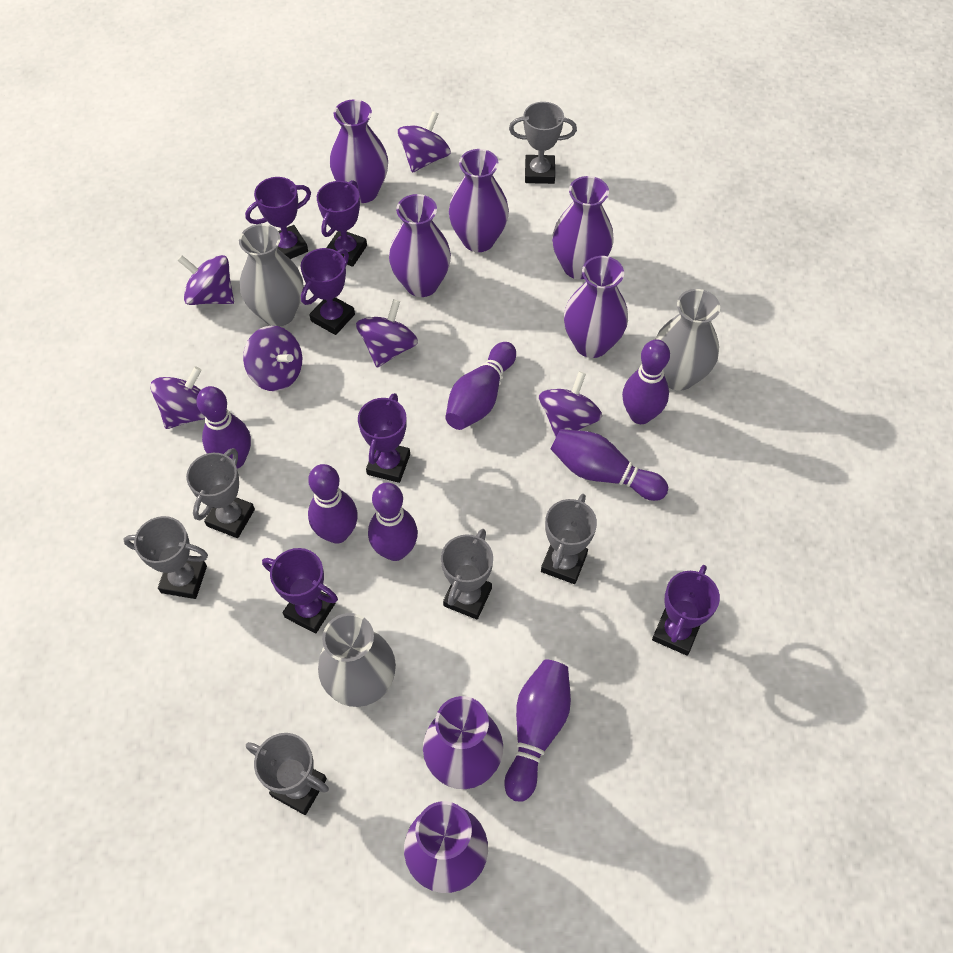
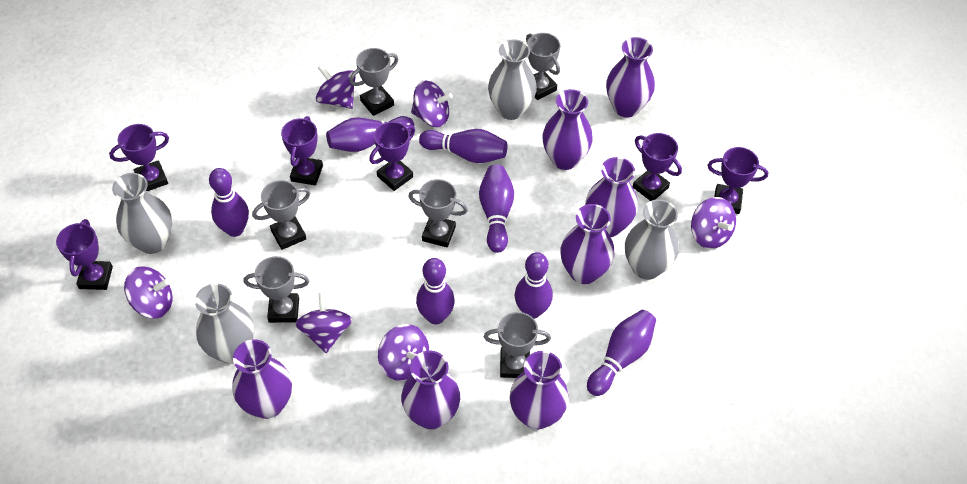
grey vase: 3 -> 4

